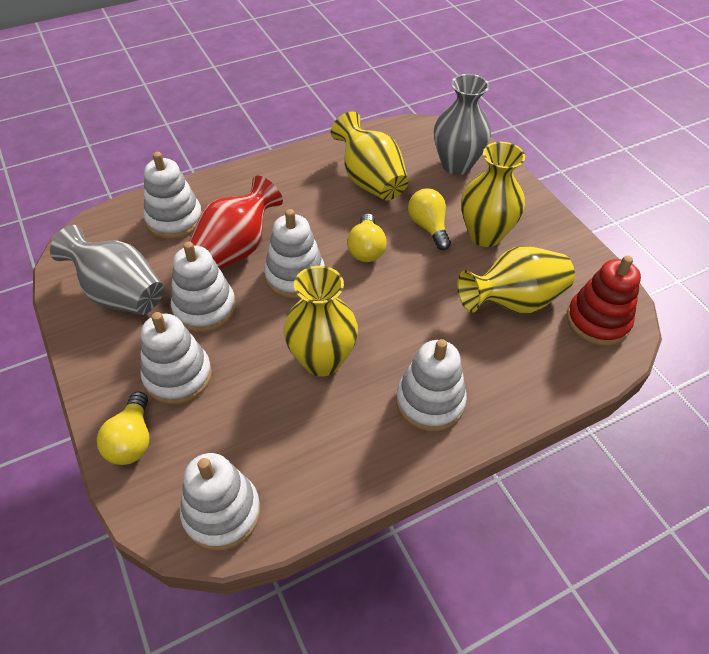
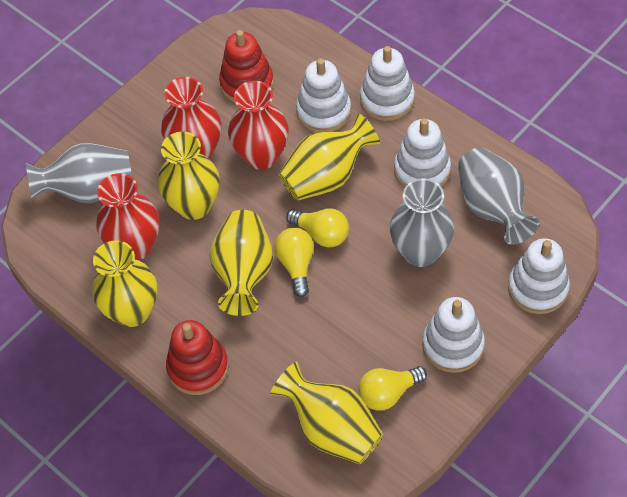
grey vase: 2 -> 3
red stacking toy: 1 -> 2
red vase: 1 -> 3
white stacking toy: 6 -> 5
yellow vase: 4 -> 5

